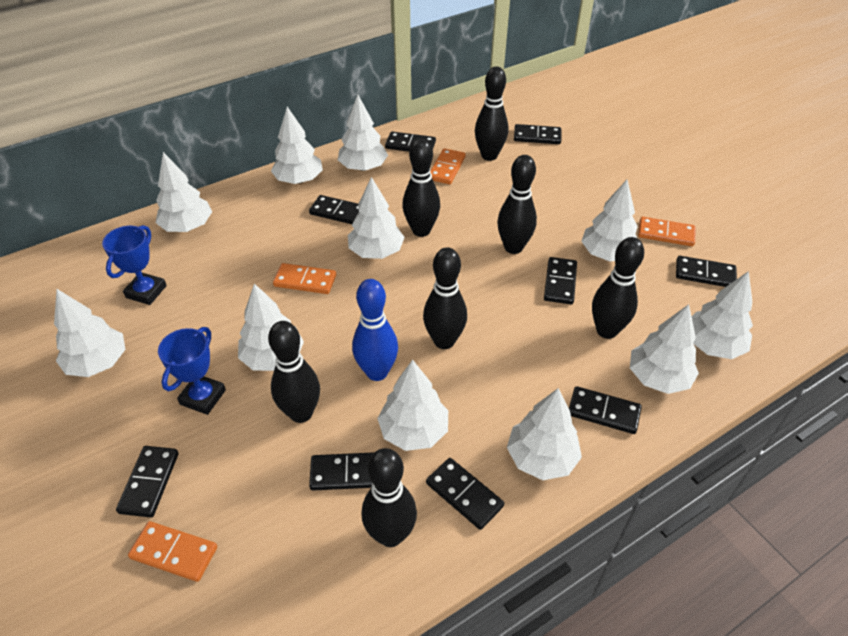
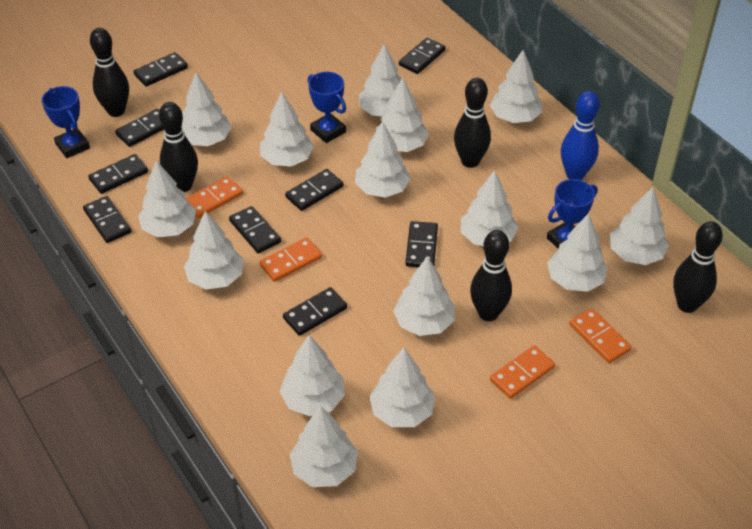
black bowling pin: 7 -> 5
blue trophy: 2 -> 3
white tree: 11 -> 15

